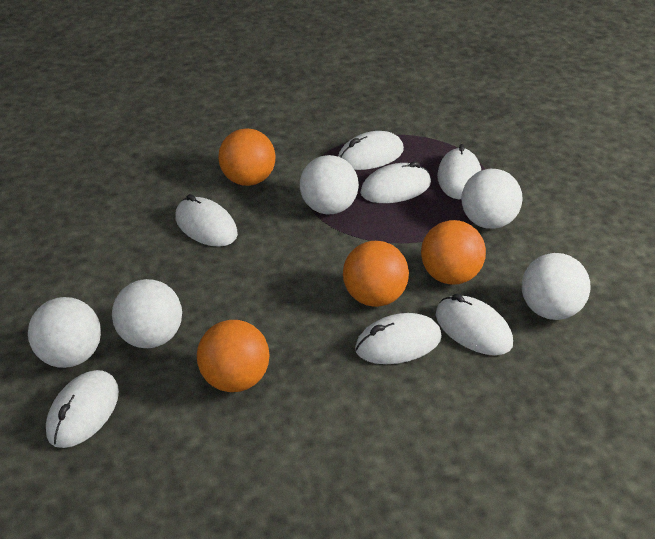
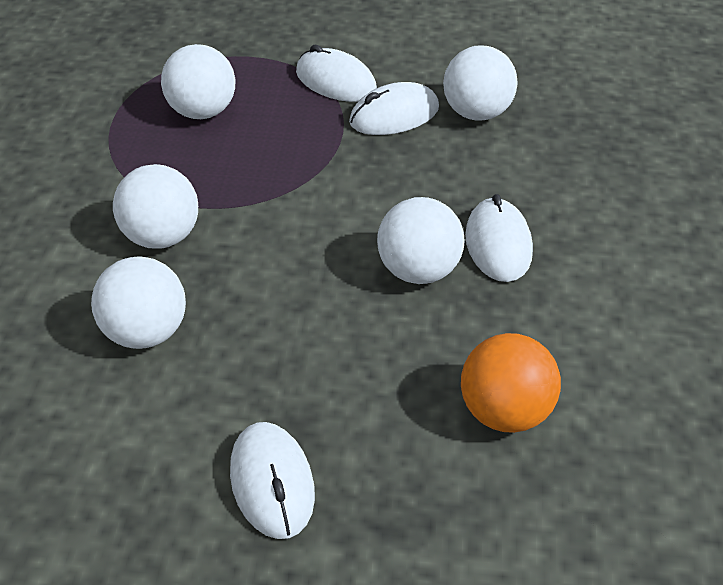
orange ball: 4 -> 1
white mouse: 7 -> 4

